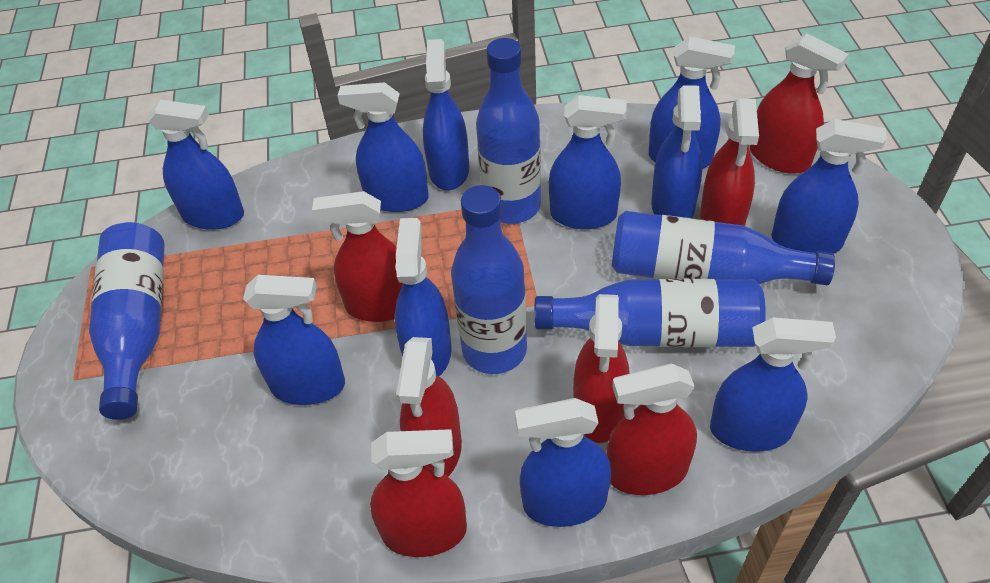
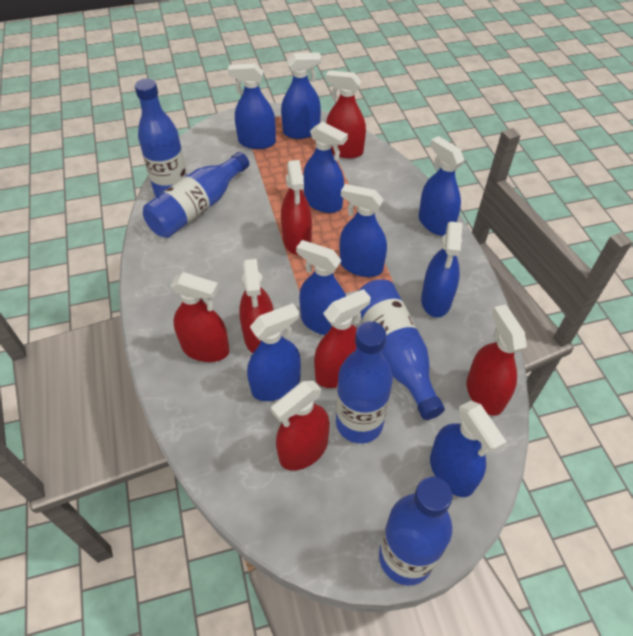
blue spray bottle: 11 -> 9

